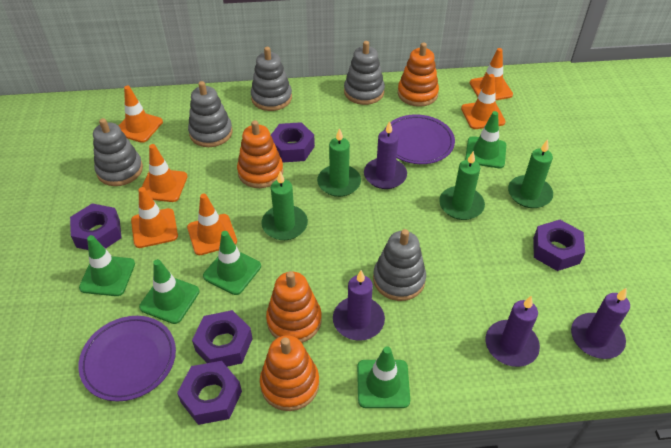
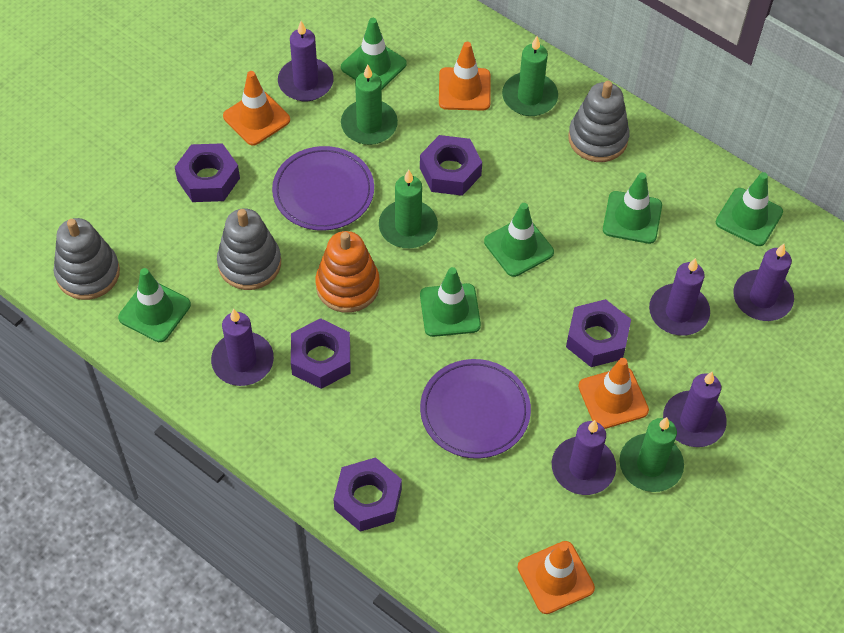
green traffic cone: 5 -> 6
grey stacking toy: 5 -> 3
orange stacking toy: 4 -> 1
orange traffic cone: 6 -> 4
purple candle: 4 -> 6

